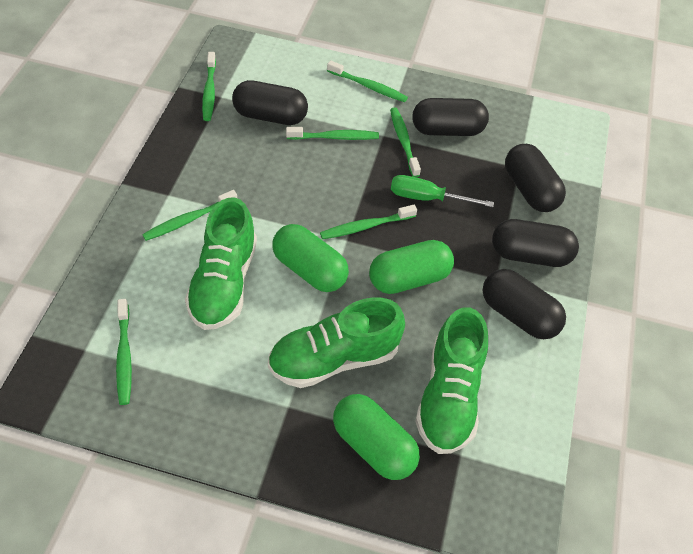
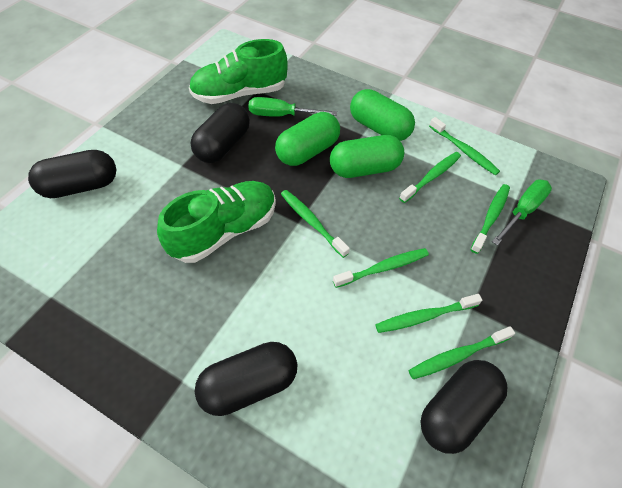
black capsule: 5 -> 4
green screwdriver: 1 -> 2
green shoe: 3 -> 2

